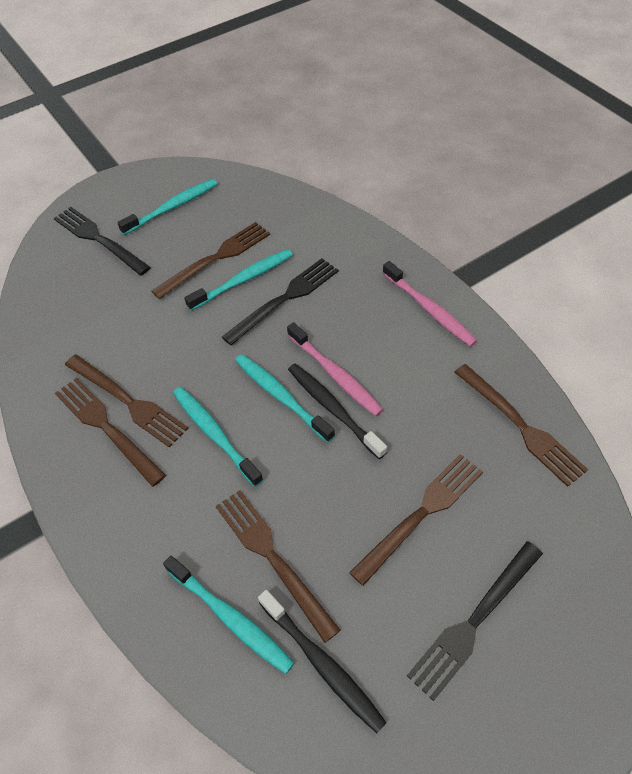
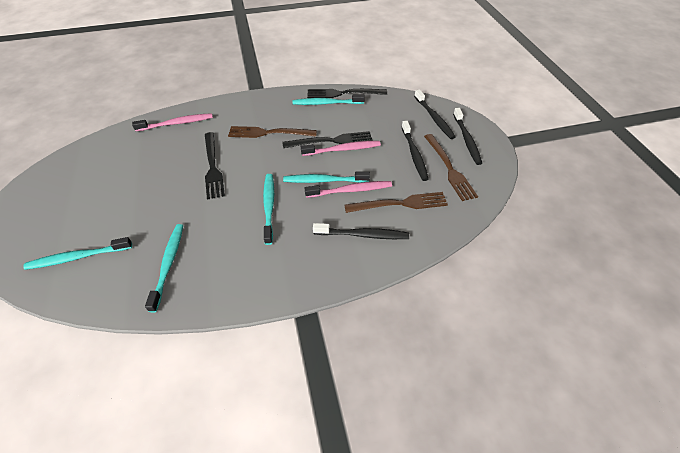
black toothbrush: 2 -> 4
brown fork: 6 -> 3
pink toothbrush: 2 -> 3

